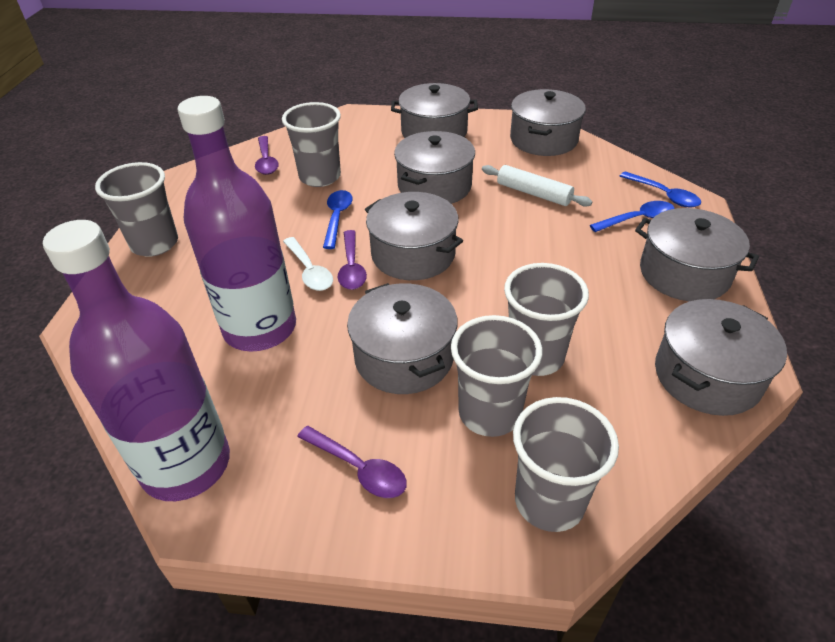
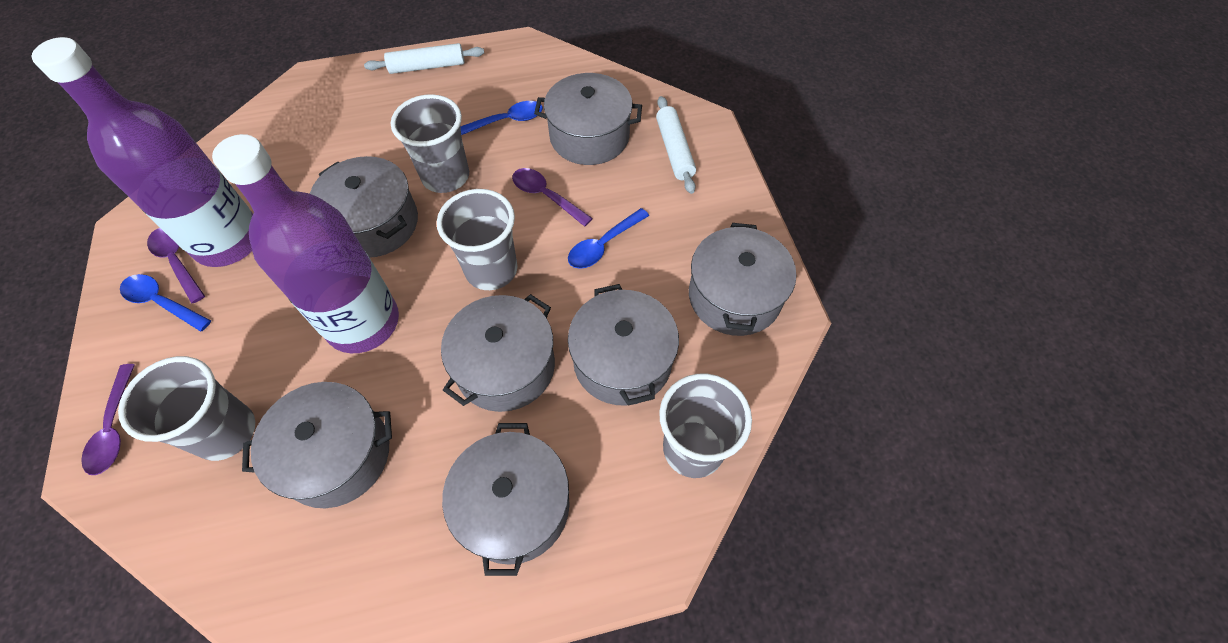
grey cup: 5 -> 4
white rolling pin: 1 -> 2
white spoon: 1 -> 0

